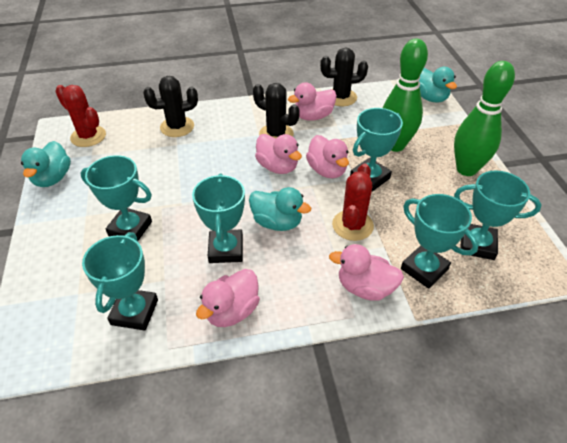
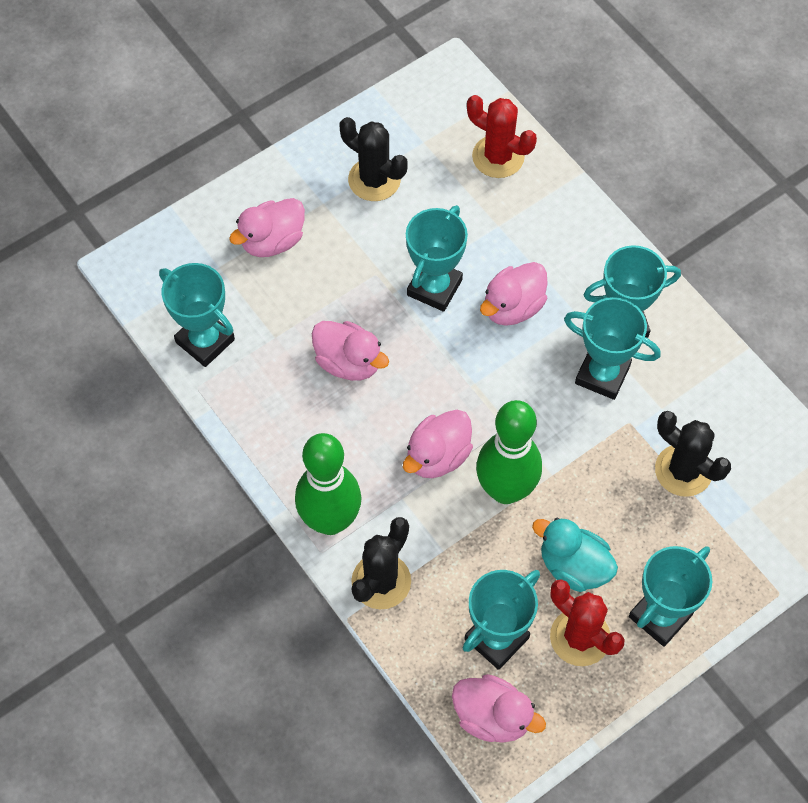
turquoise duck: 3 -> 1

